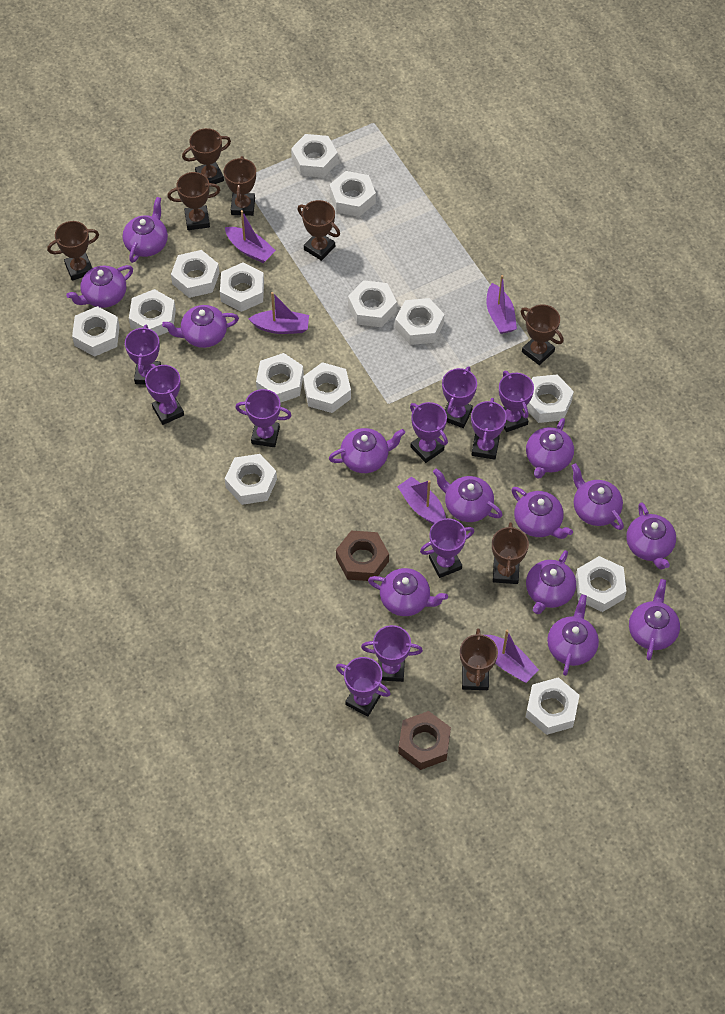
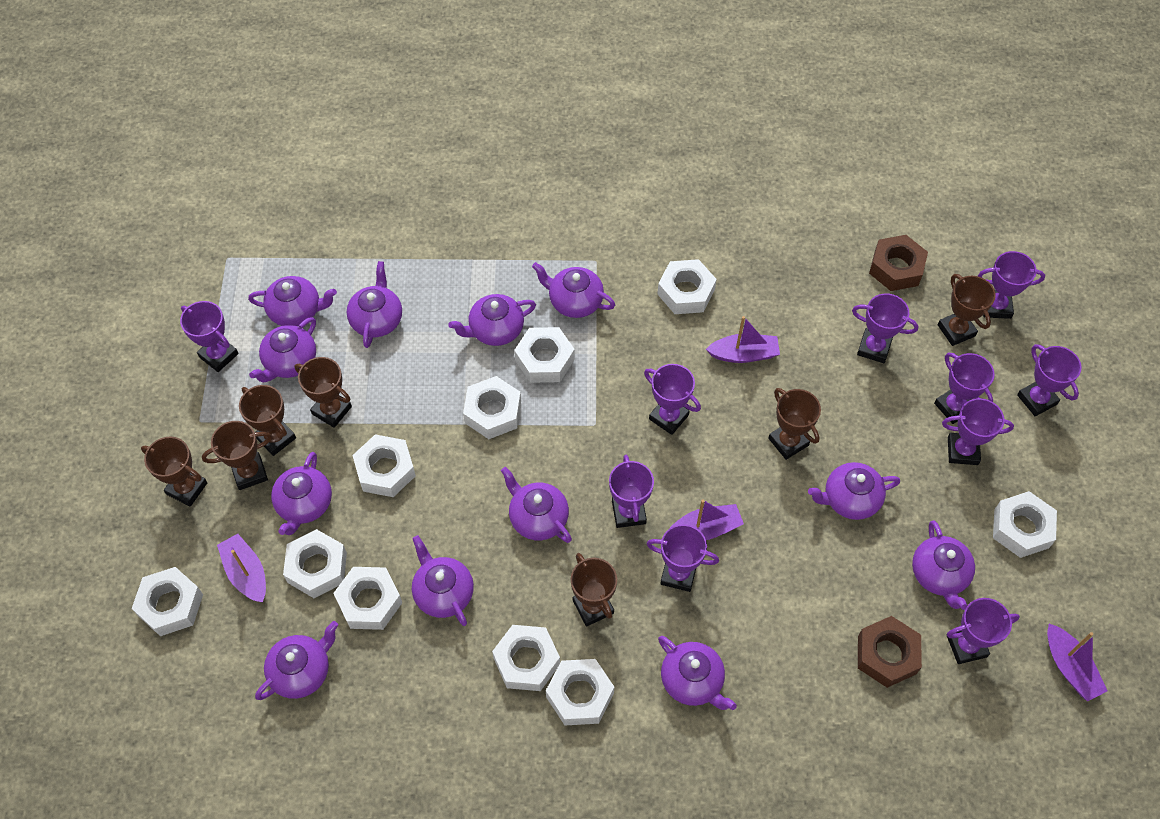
brown trophy: 8 -> 7
purple boat: 5 -> 4
purple teapot: 13 -> 12
white nut: 14 -> 10

